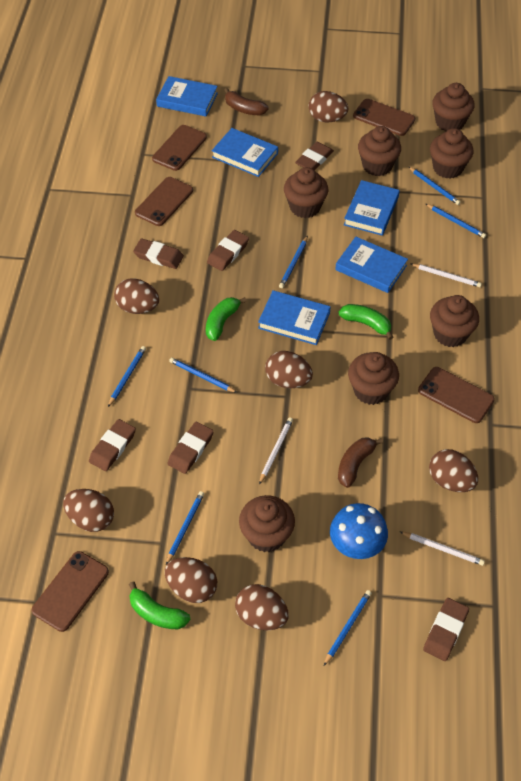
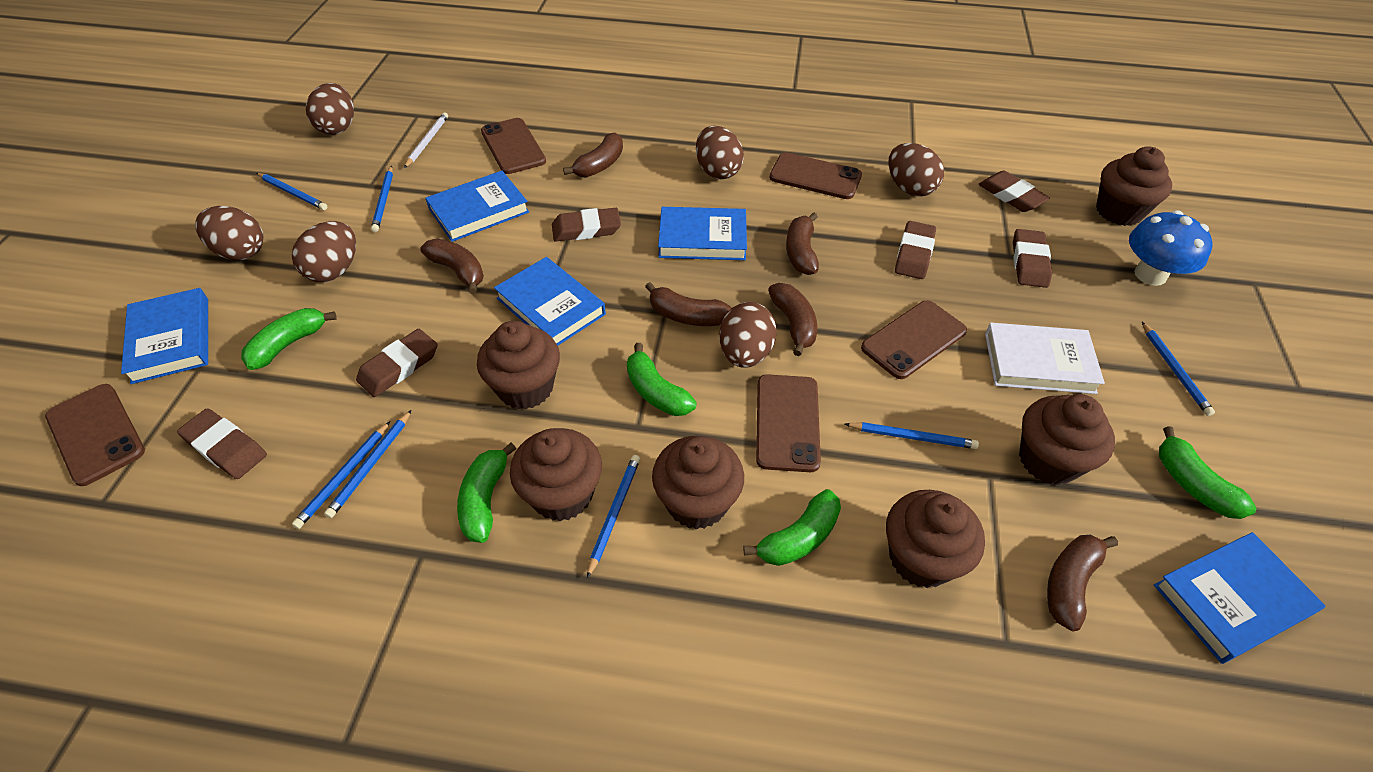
brown banana: 2 -> 6
brown cupcake: 7 -> 6
brown egg: 7 -> 6
green banana: 3 -> 5
white book: 0 -> 1
white pencil: 3 -> 1

